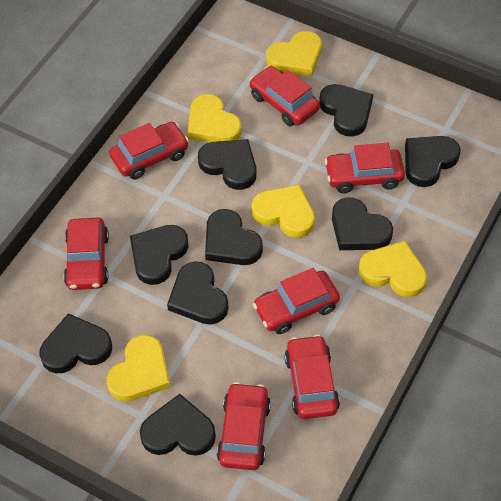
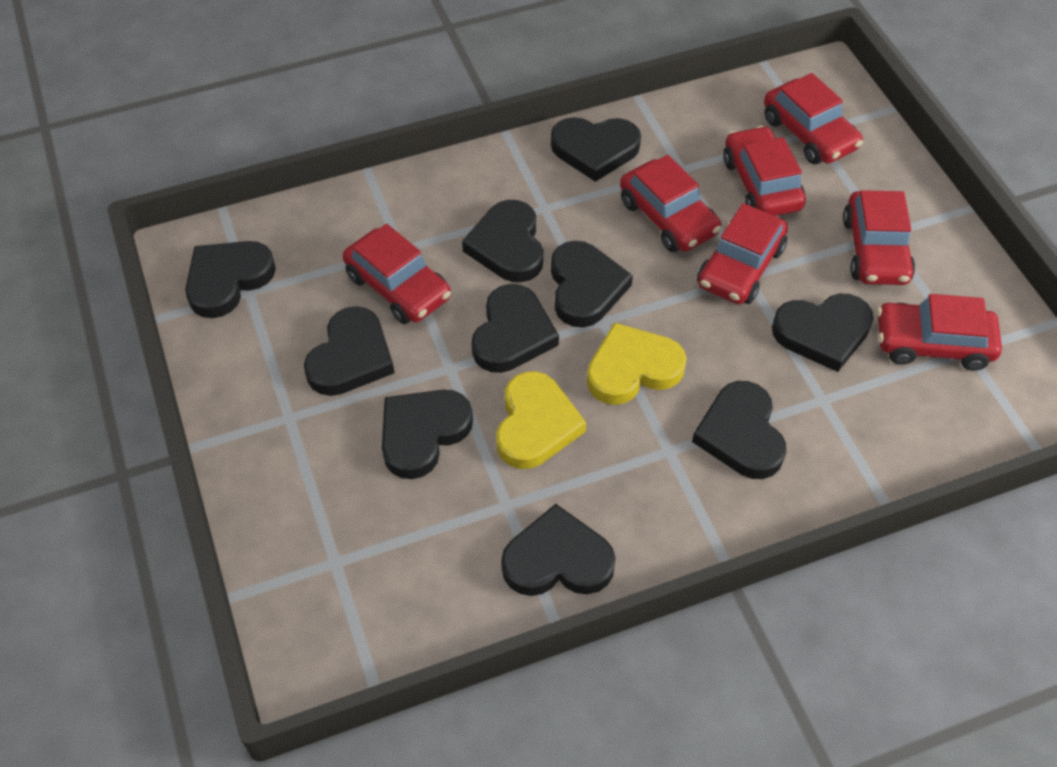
black heart: 9 -> 10
yellow heart: 5 -> 2

